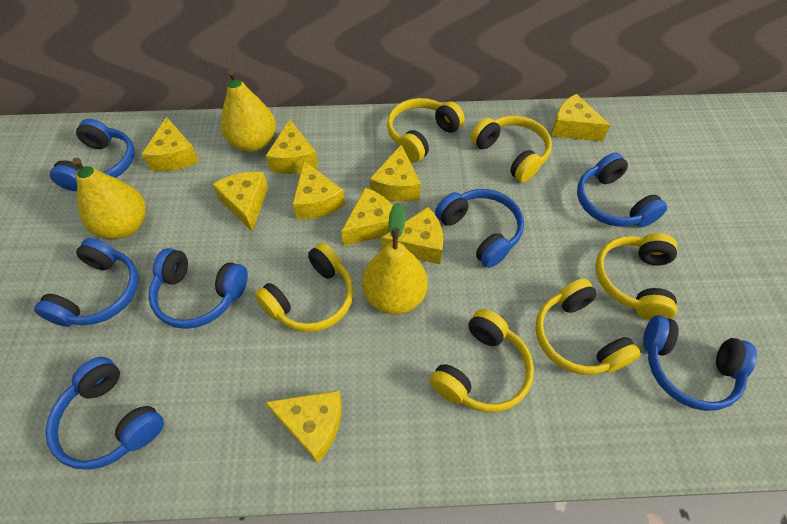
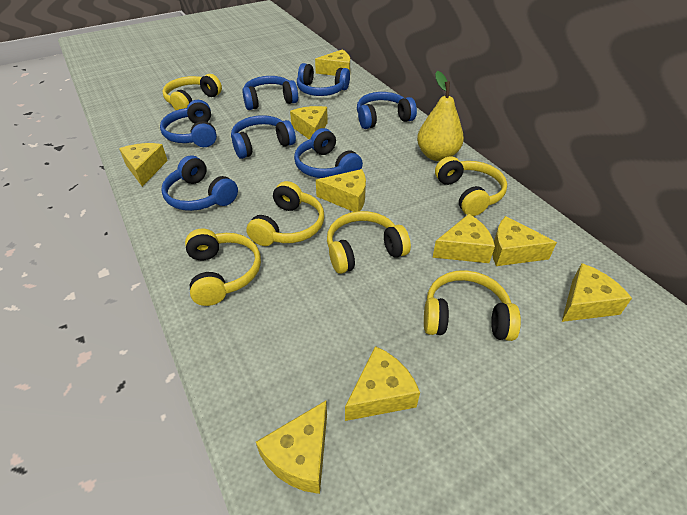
yellow pear: 3 -> 1

